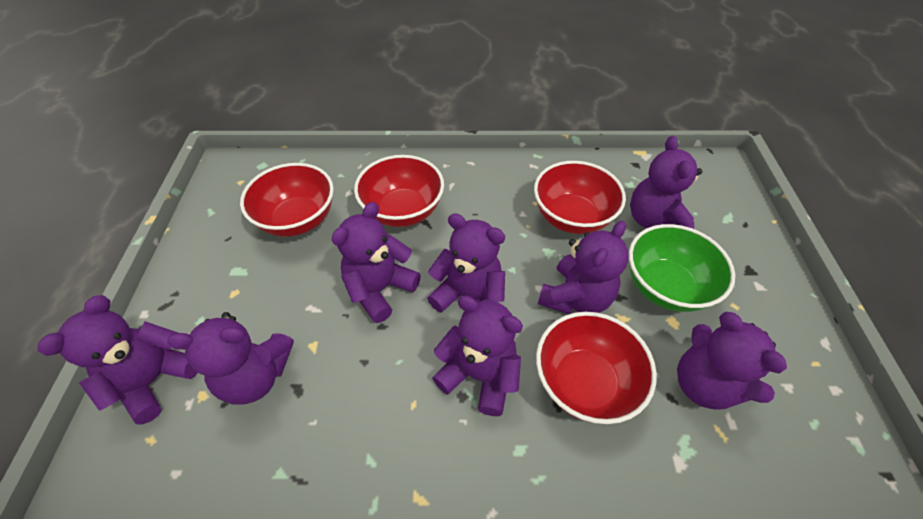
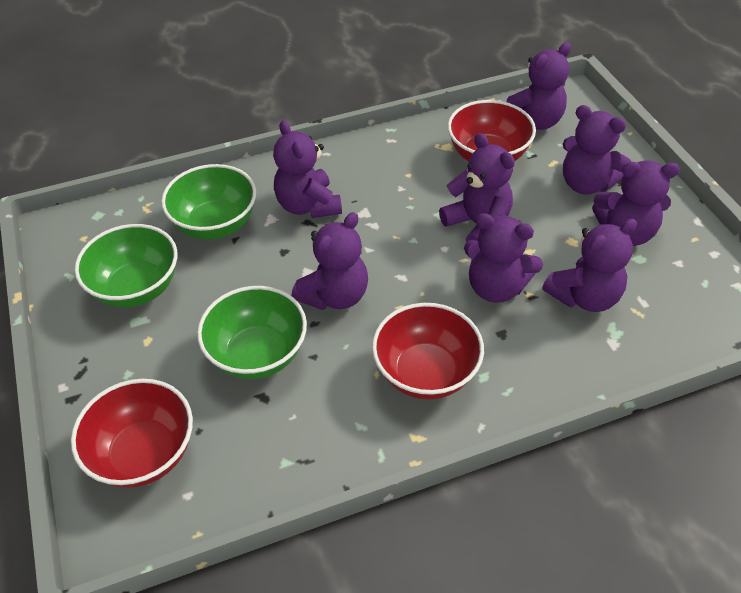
green bowl: 1 -> 3
red bowl: 4 -> 3

